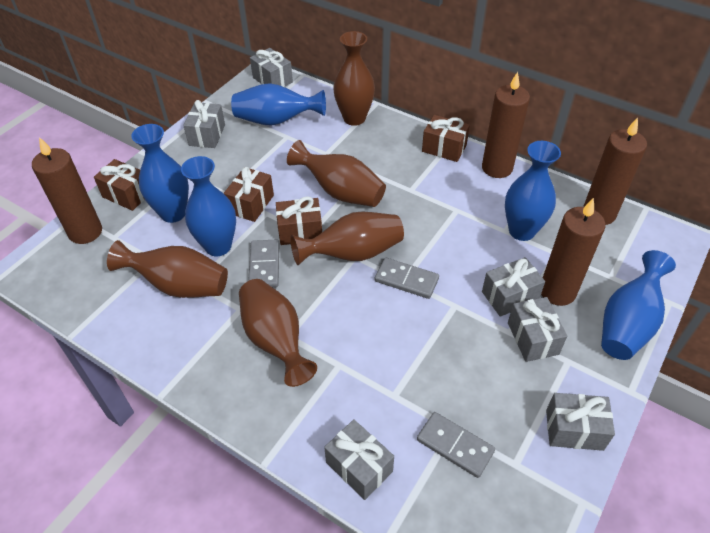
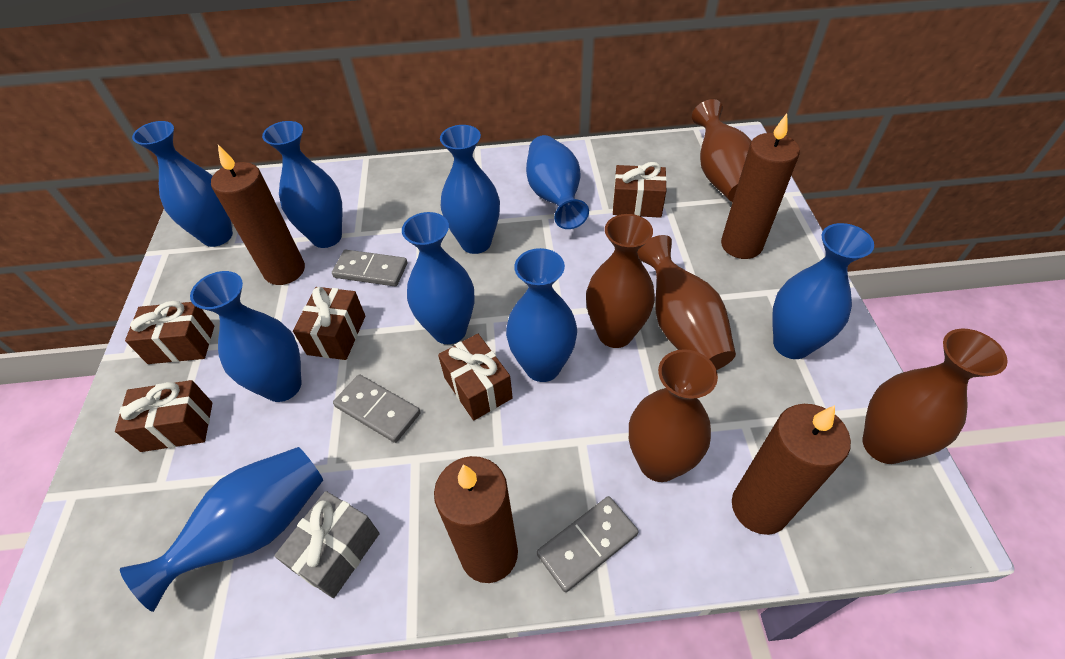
blue vase: 5 -> 9
brown gift: 4 -> 5
grey gift: 6 -> 1

